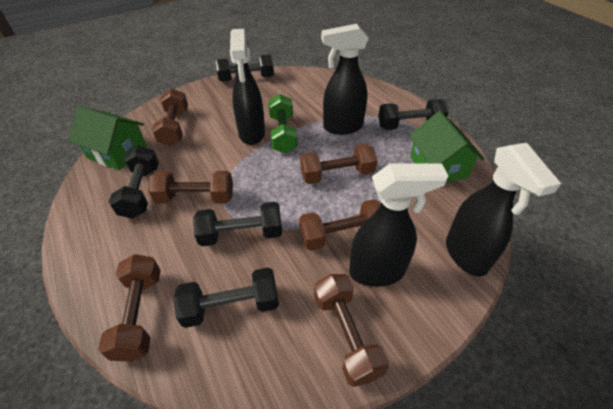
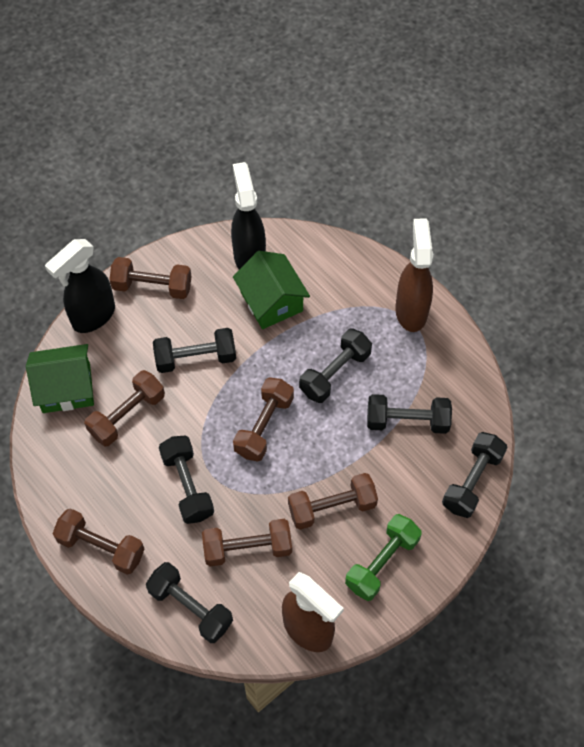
black dumbbell: 5 -> 6
black spray bottle: 4 -> 2
brown spray bottle: 0 -> 2

